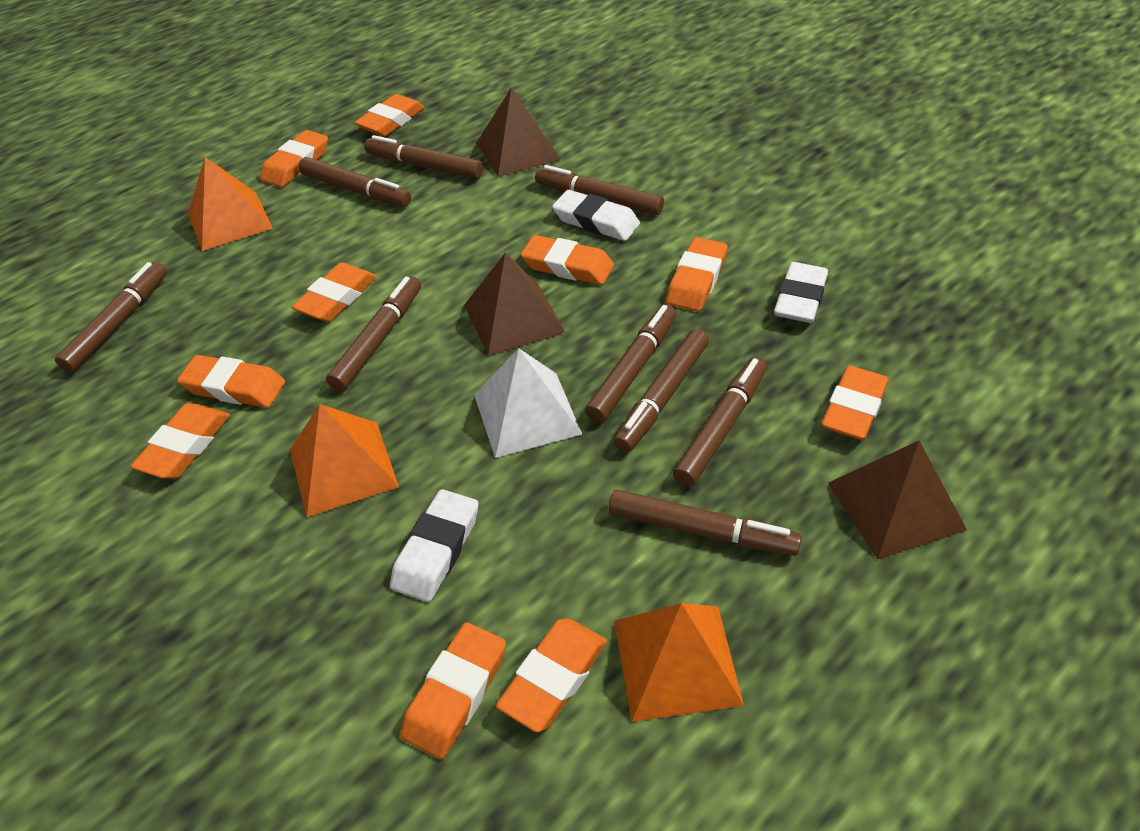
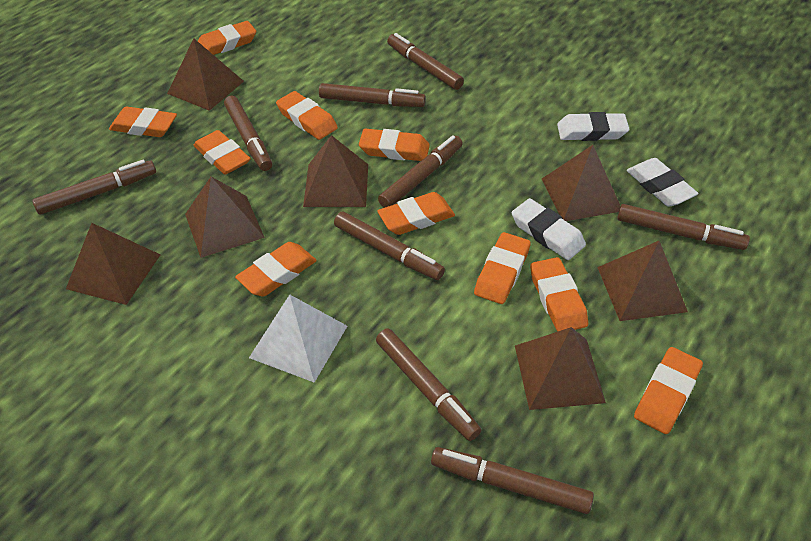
brown pyramid: 3 -> 7
orange pyramid: 3 -> 0

